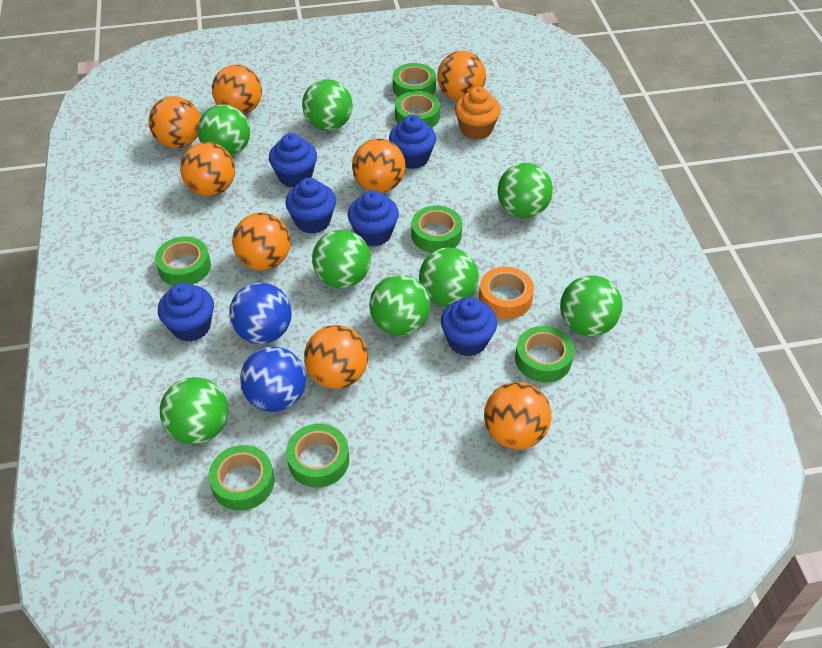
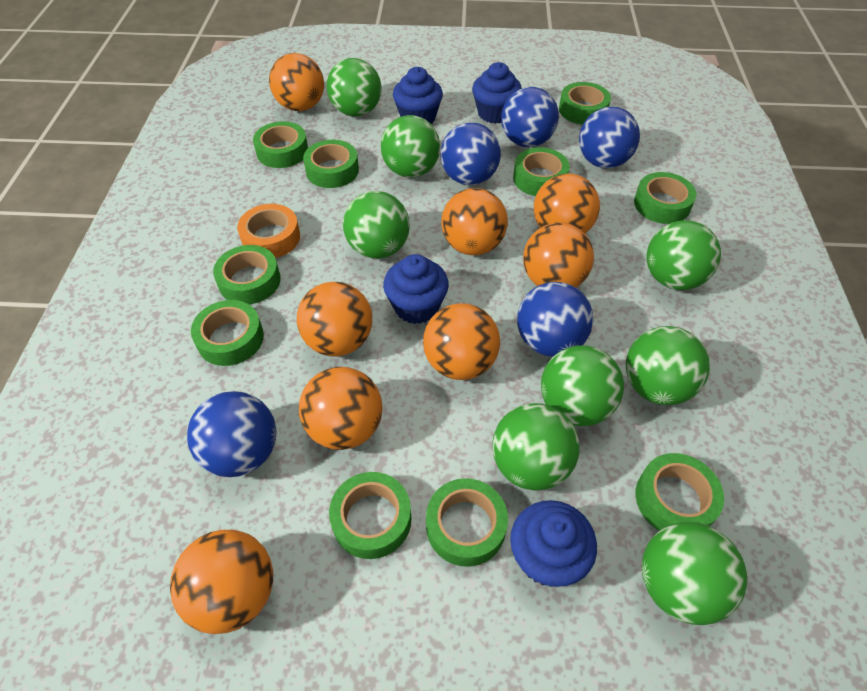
blue ball: 2 -> 5
blue cupcake: 6 -> 4
green tape: 7 -> 10
orange cupcake: 1 -> 0

